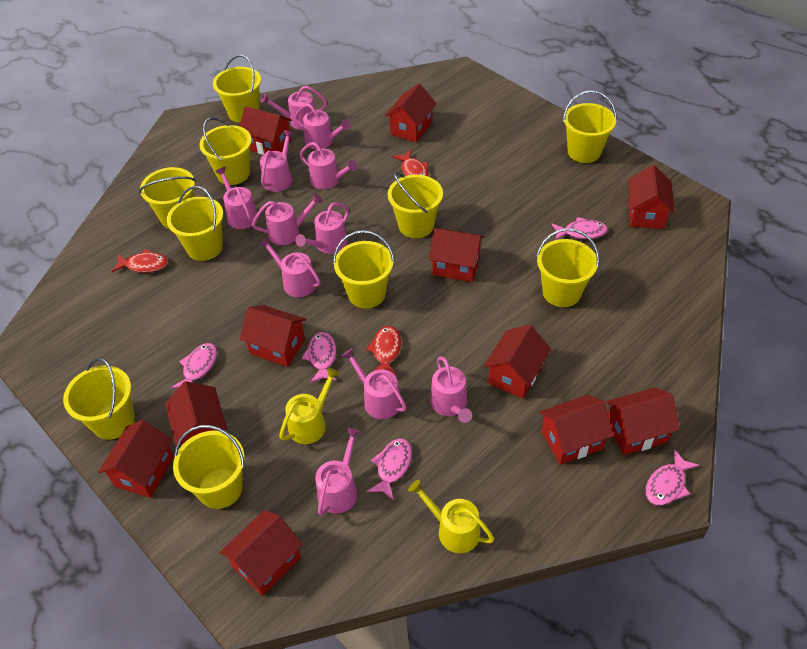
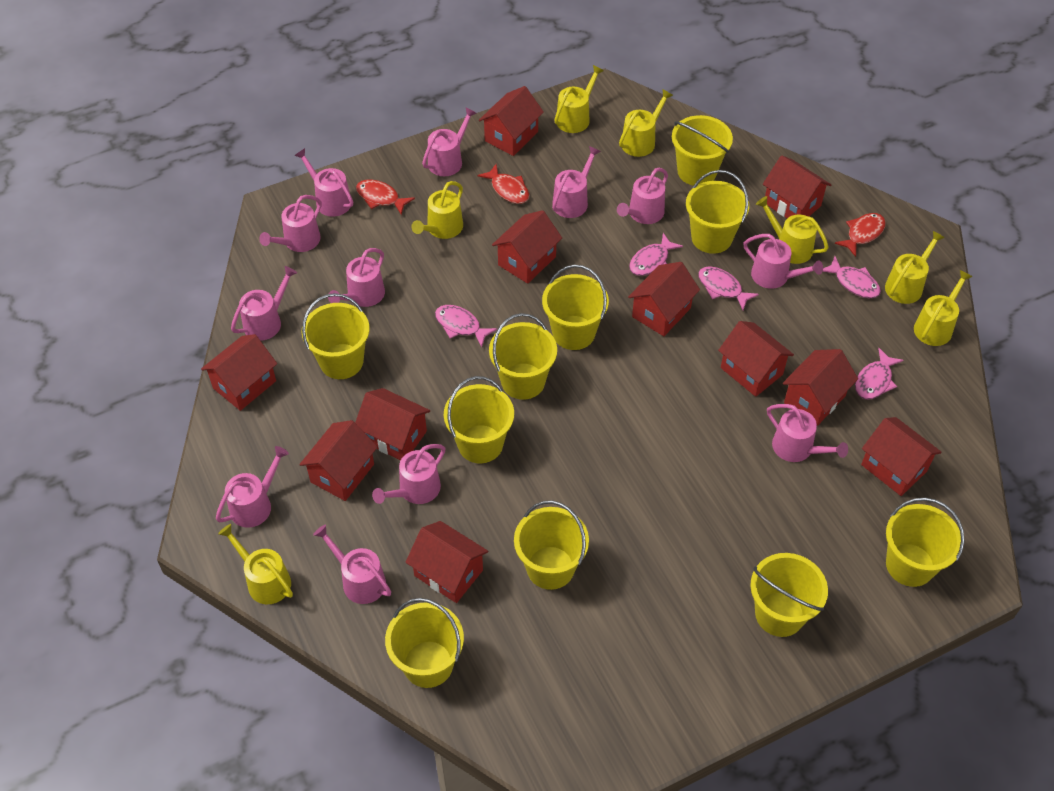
pink watering can: 11 -> 12
yellow watering can: 2 -> 7

